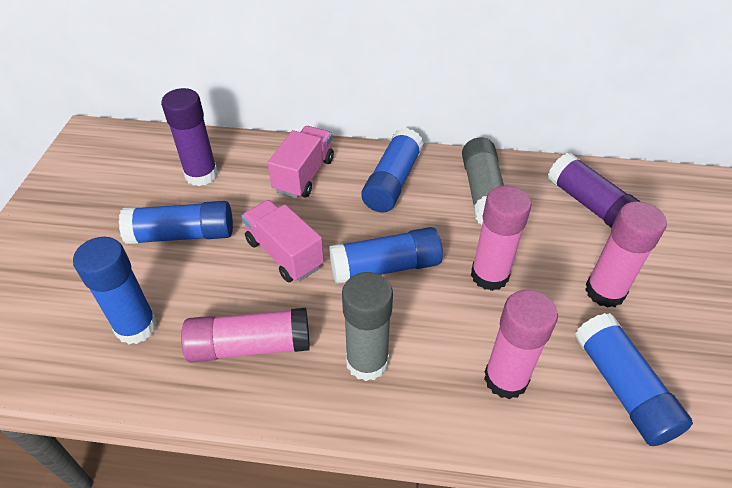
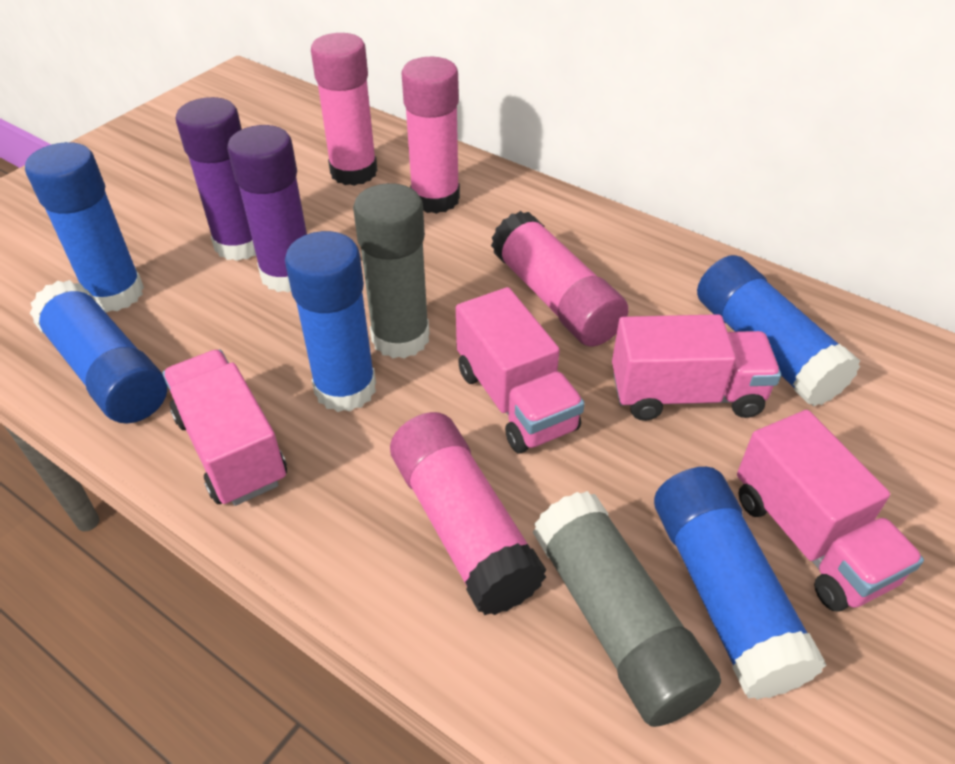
pink truck: 2 -> 4

